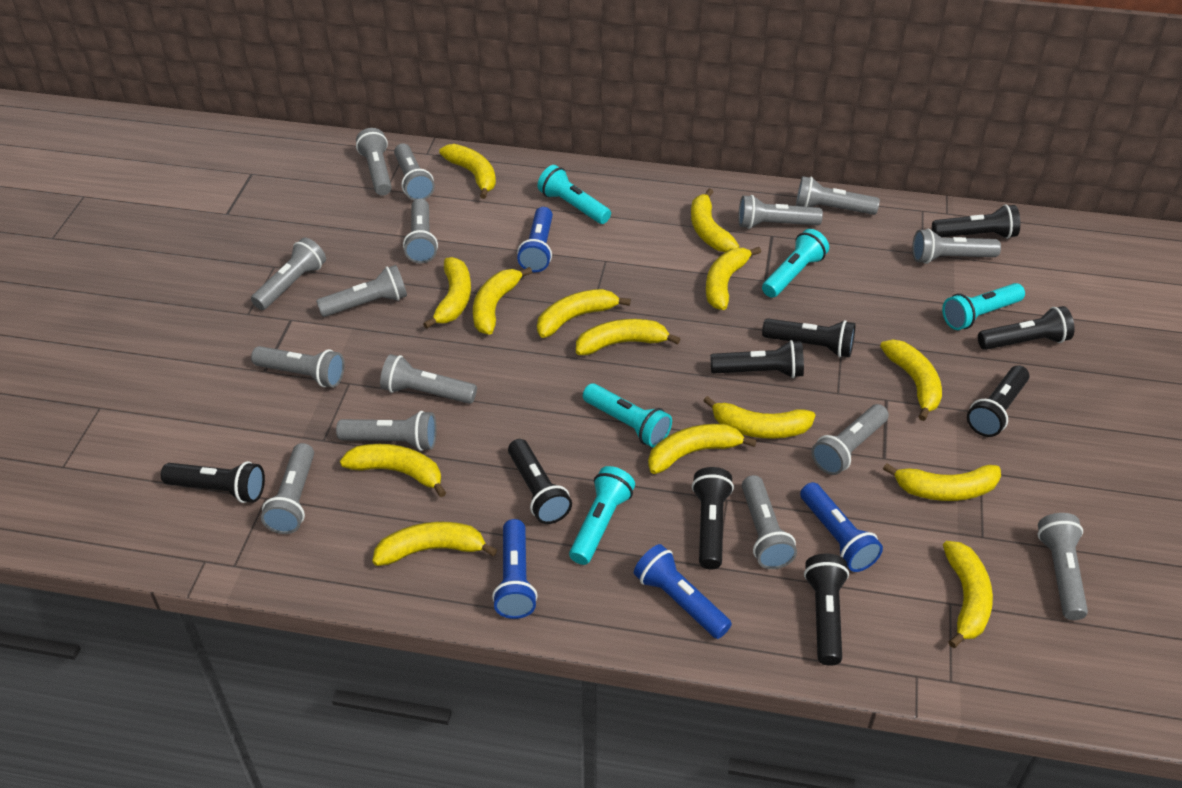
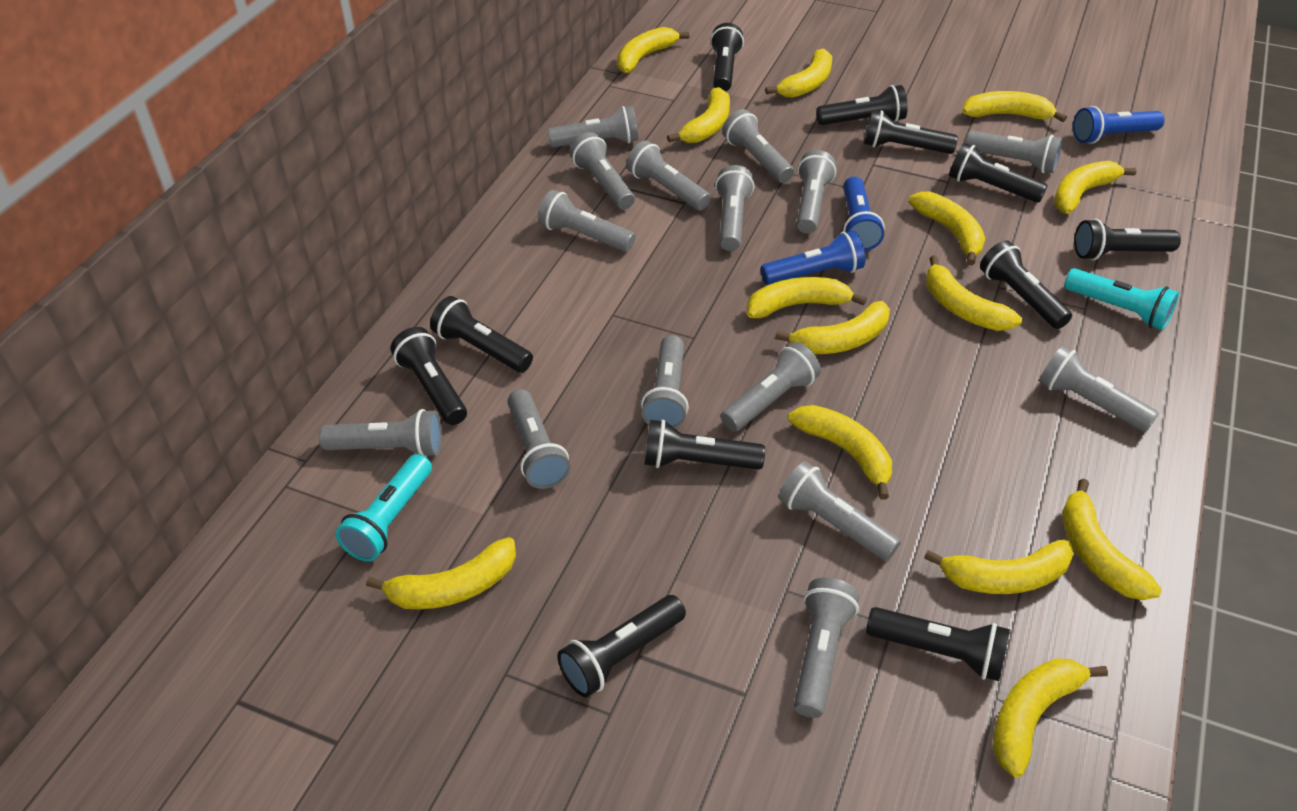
black flashlight: 9 -> 11
blue flashlight: 4 -> 3
turquoise flashlight: 5 -> 2

